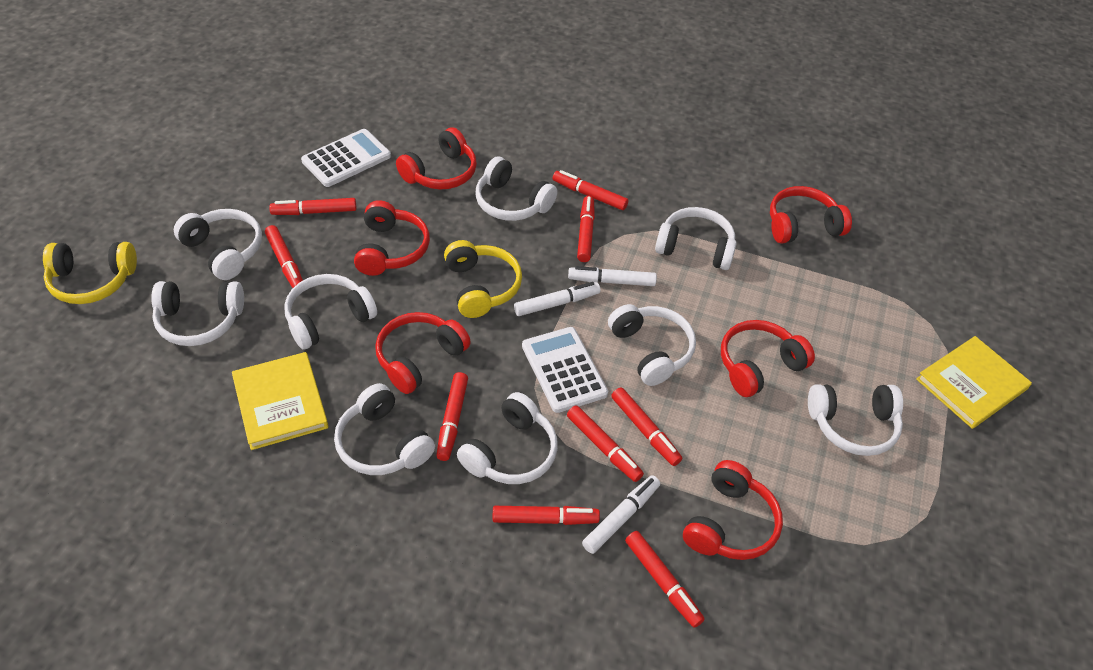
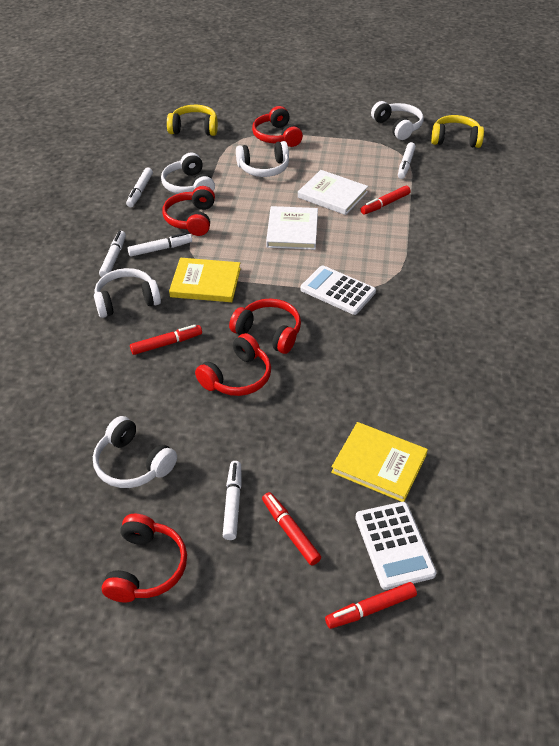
red headphones: 6 -> 5
red marker: 9 -> 4
white book: 0 -> 2
white headphones: 9 -> 5
white marker: 3 -> 5

